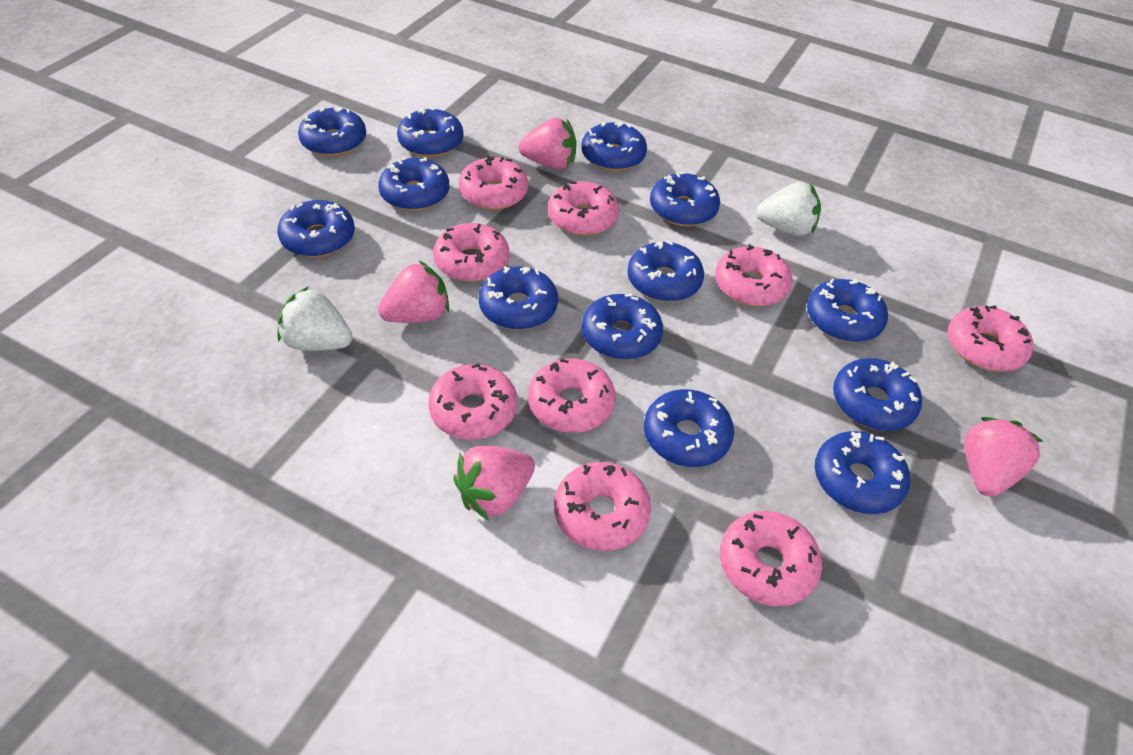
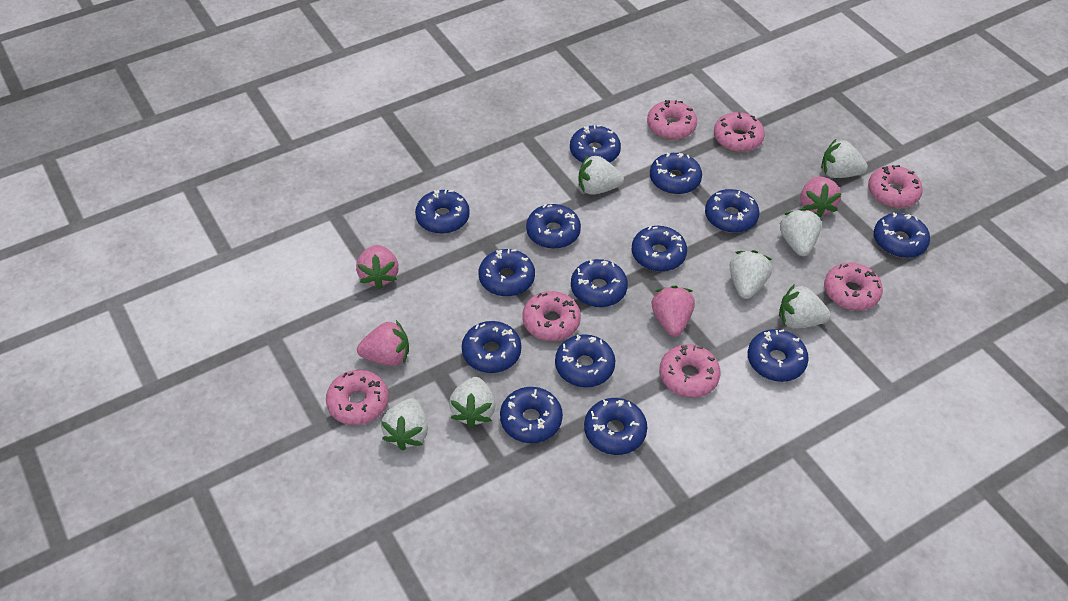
blue donut: 13 -> 14
pink donut: 9 -> 7
white strawberry: 2 -> 7

